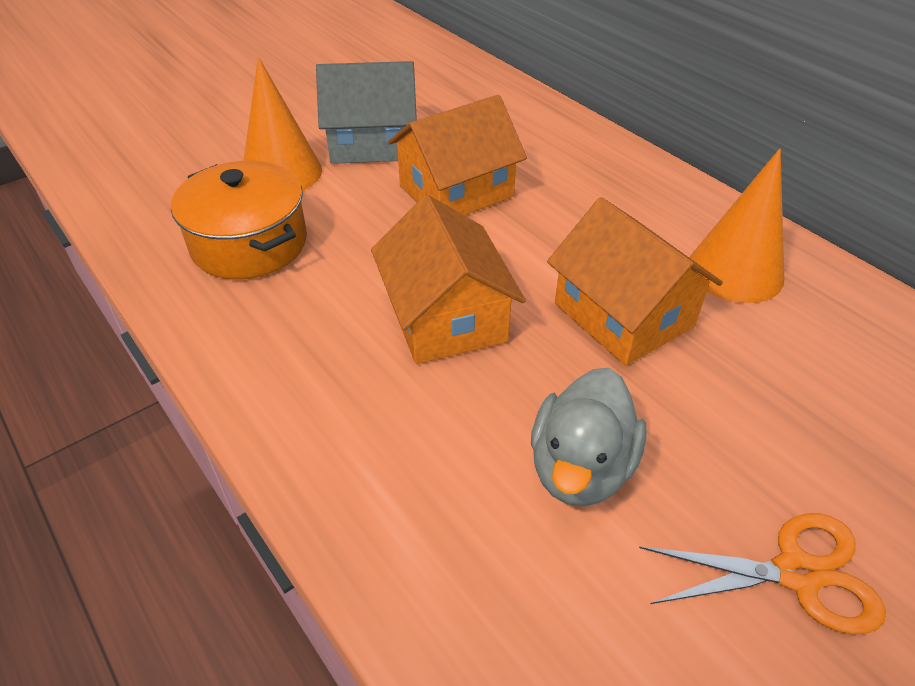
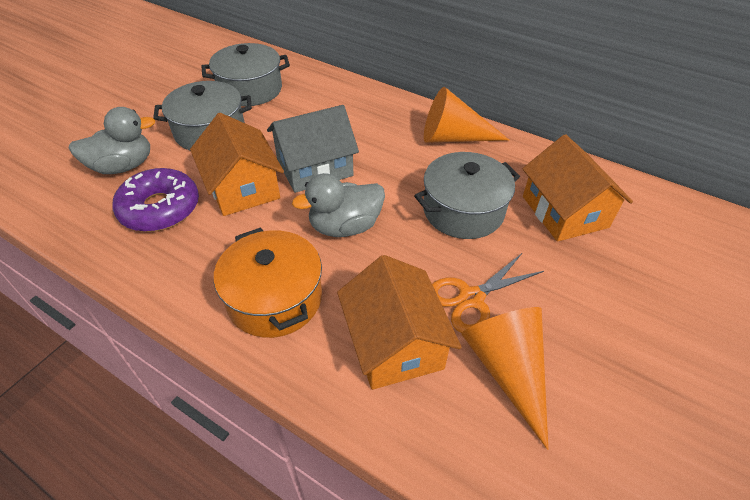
grey duck: 1 -> 2
grey pot: 0 -> 3
purple donut: 0 -> 1

